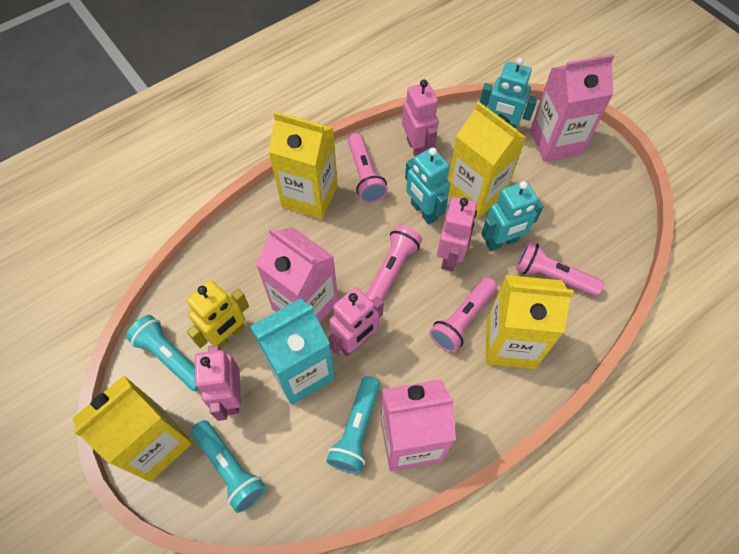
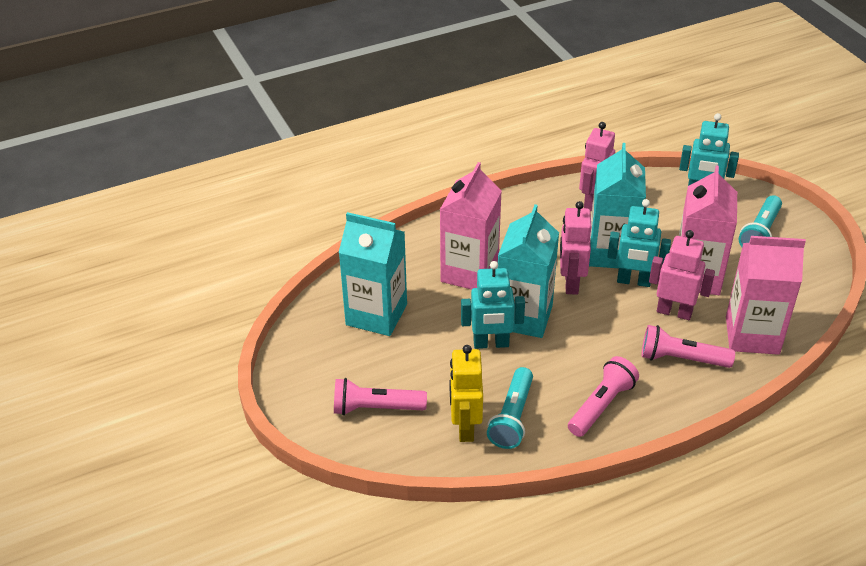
pink flashlight: 4 -> 3
pink robot: 4 -> 3
turquoise carton: 1 -> 3
turquoise flashlight: 3 -> 2
yellow carton: 4 -> 0

